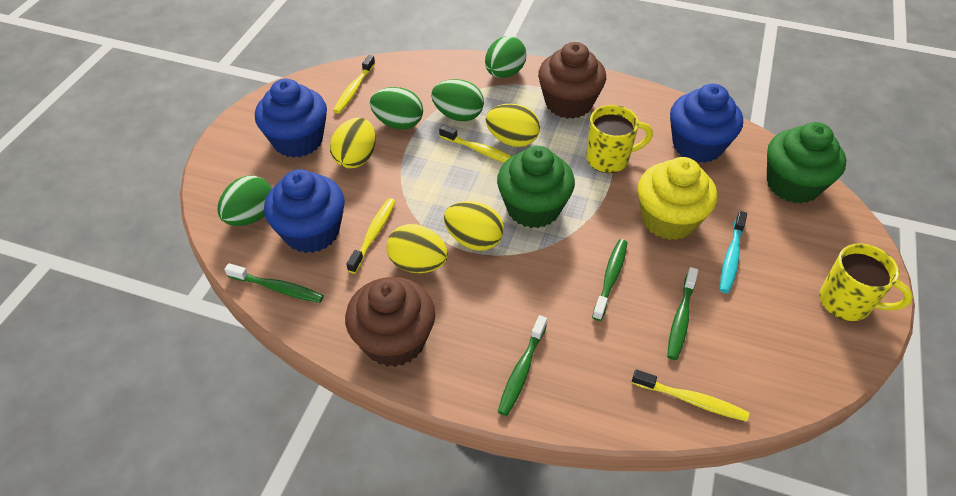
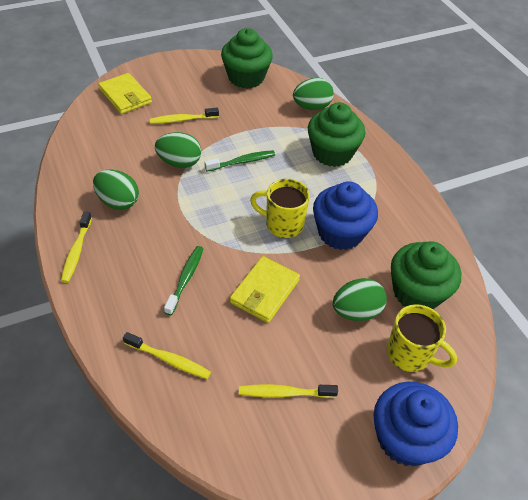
blue cupcake: 3 -> 2
brown cupcake: 2 -> 0
green cupcake: 2 -> 3
green toothbrush: 4 -> 2
turquoise toothbrush: 1 -> 0
yellow cupcake: 1 -> 0
yellow egg: 4 -> 0
yellow wallet: 0 -> 2

